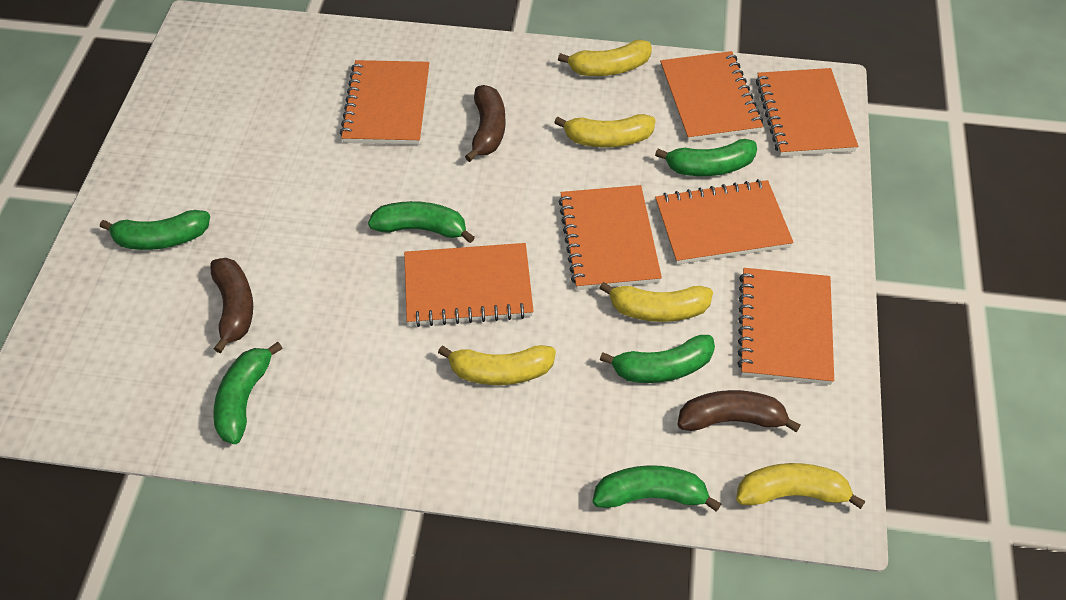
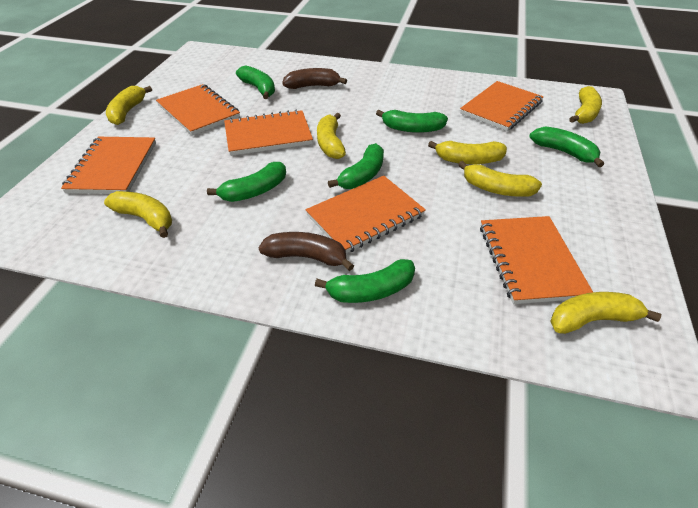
brown banana: 3 -> 2
orange notebook: 7 -> 6
yellow banana: 5 -> 7

